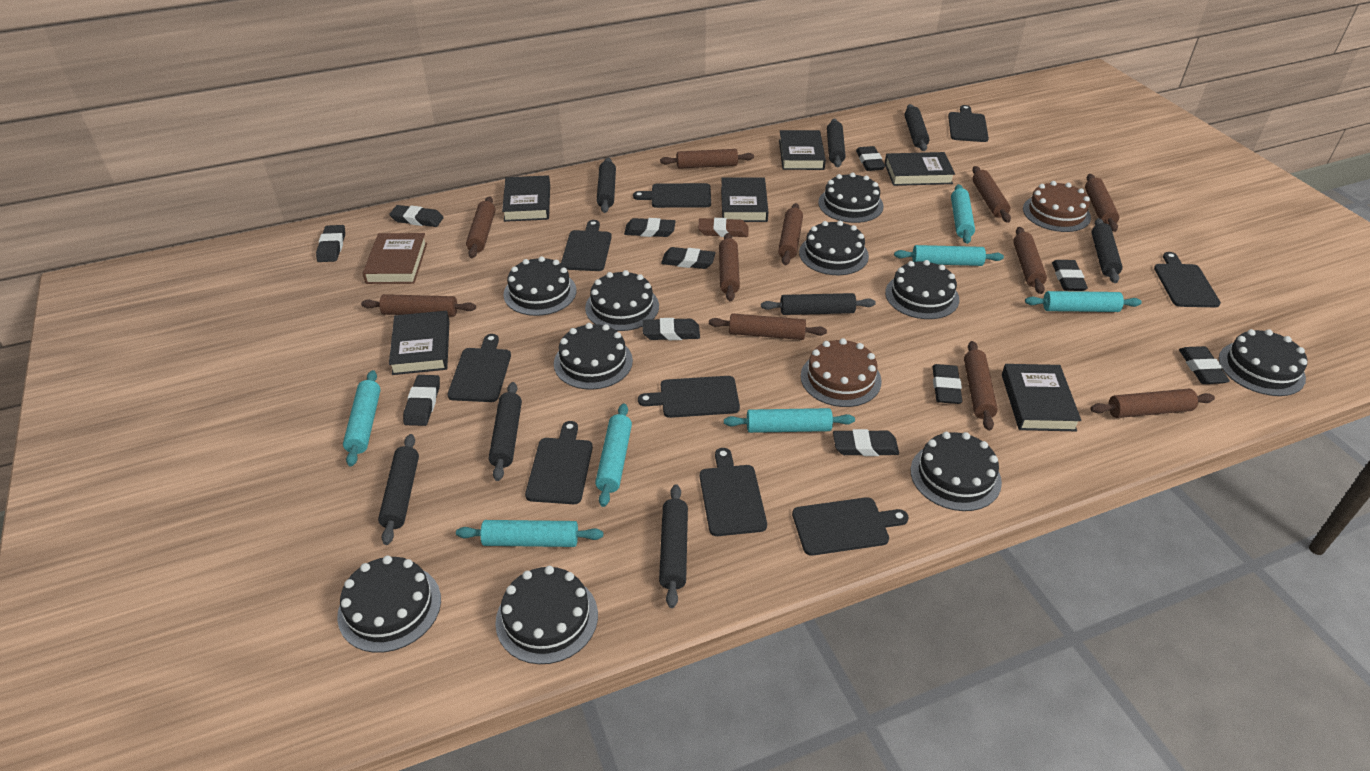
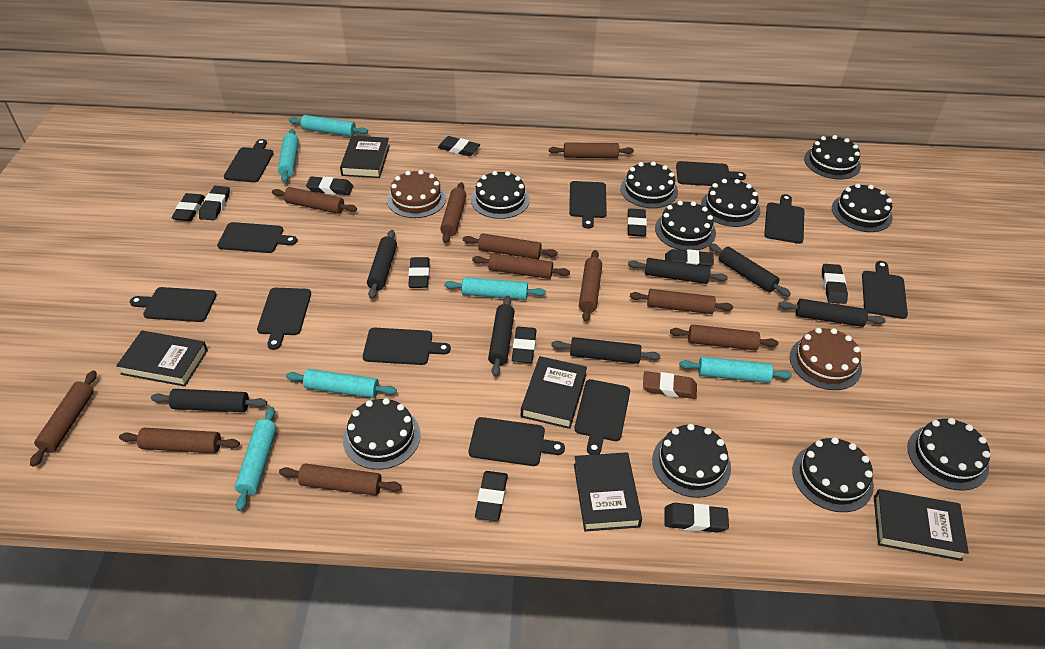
black book: 6 -> 5
black cutting board: 9 -> 11
black rolling pin: 8 -> 7
brown book: 1 -> 0
turquoise rolling pin: 7 -> 6

